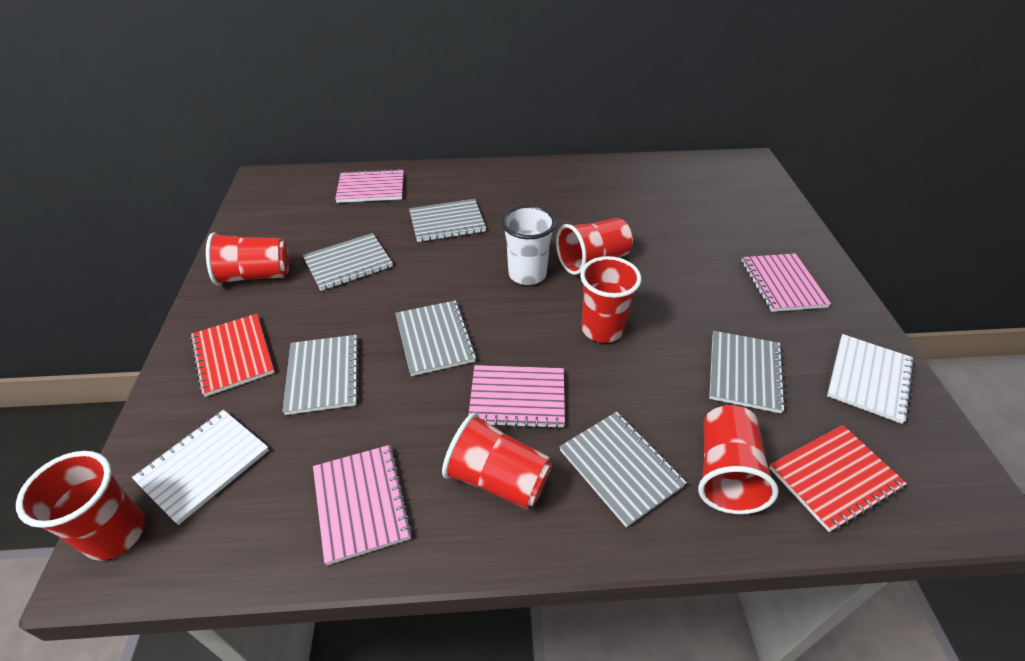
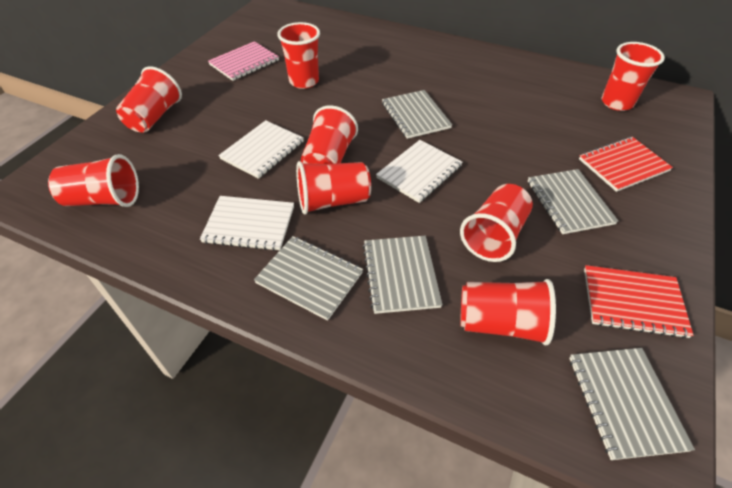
grey notebook: 6 -> 5
pink notebook: 4 -> 1
red cup: 6 -> 8
white cup: 1 -> 0
white notebook: 2 -> 3

